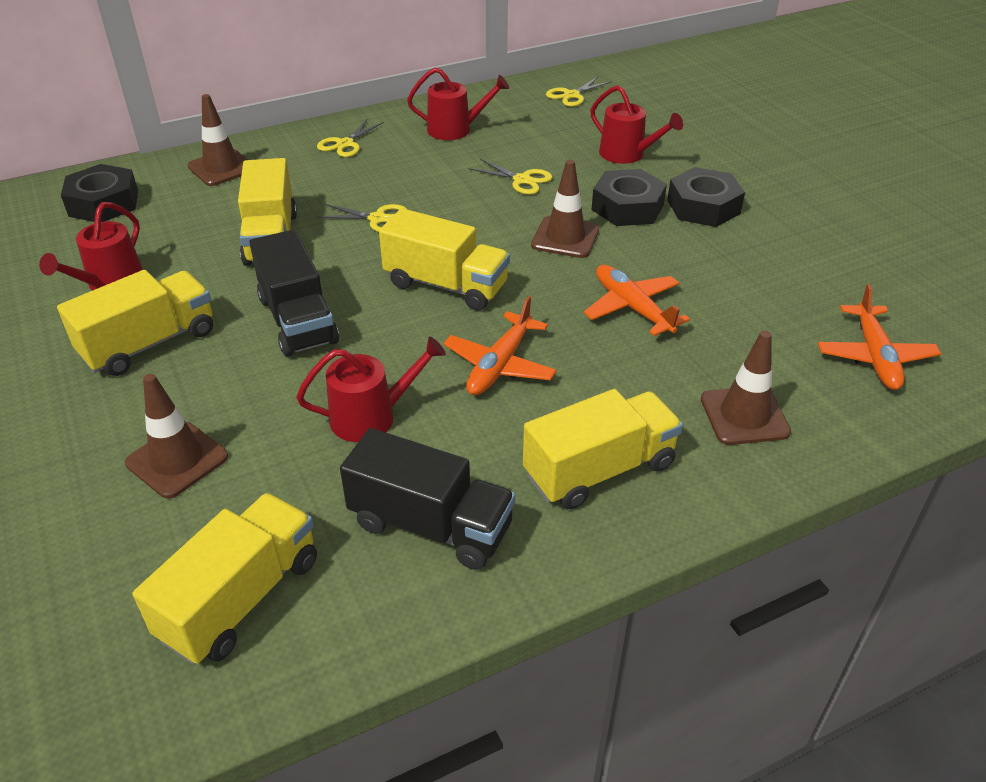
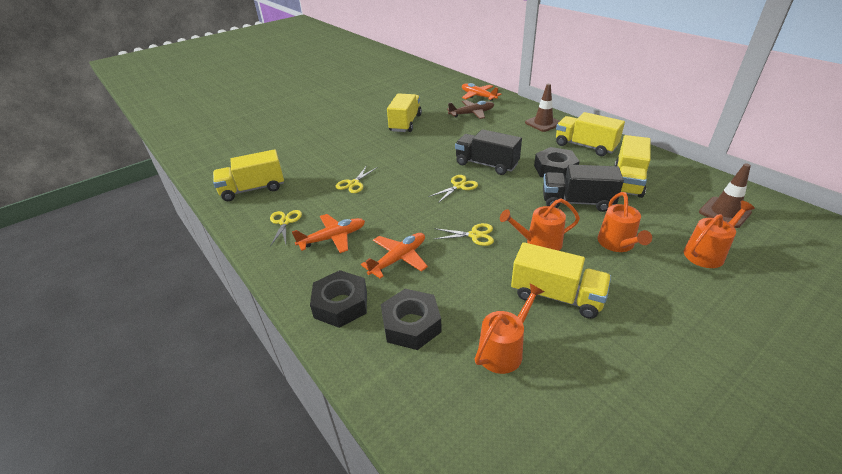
brown plane: 0 -> 1
brown traffic cone: 4 -> 2
orange watering can: 0 -> 4
red watering can: 4 -> 0

